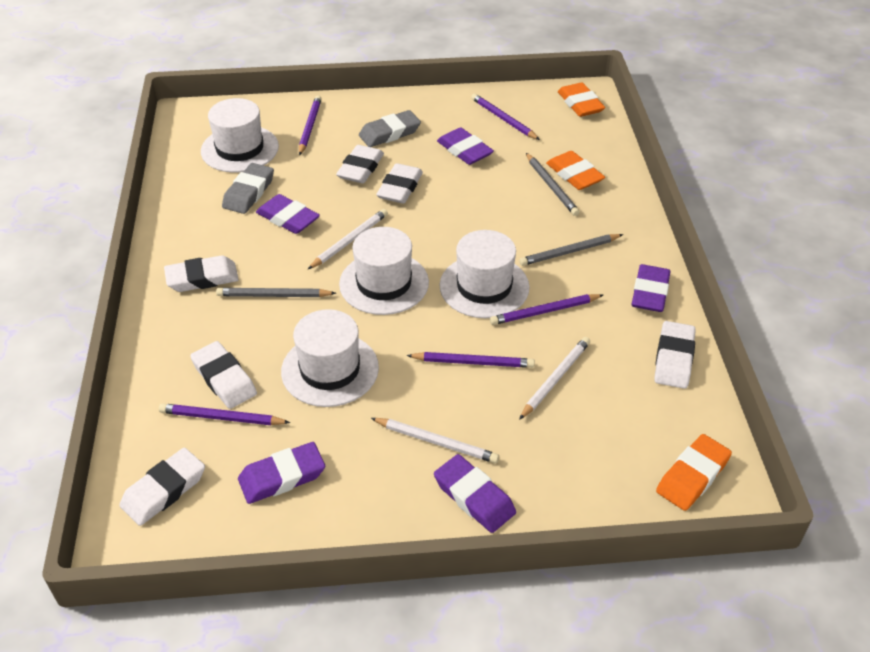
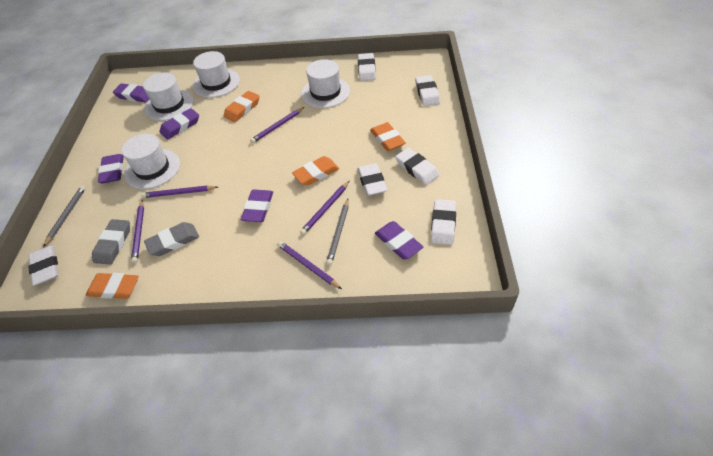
grey pencil: 3 -> 2
orange eraser: 3 -> 4
white pencil: 3 -> 0

